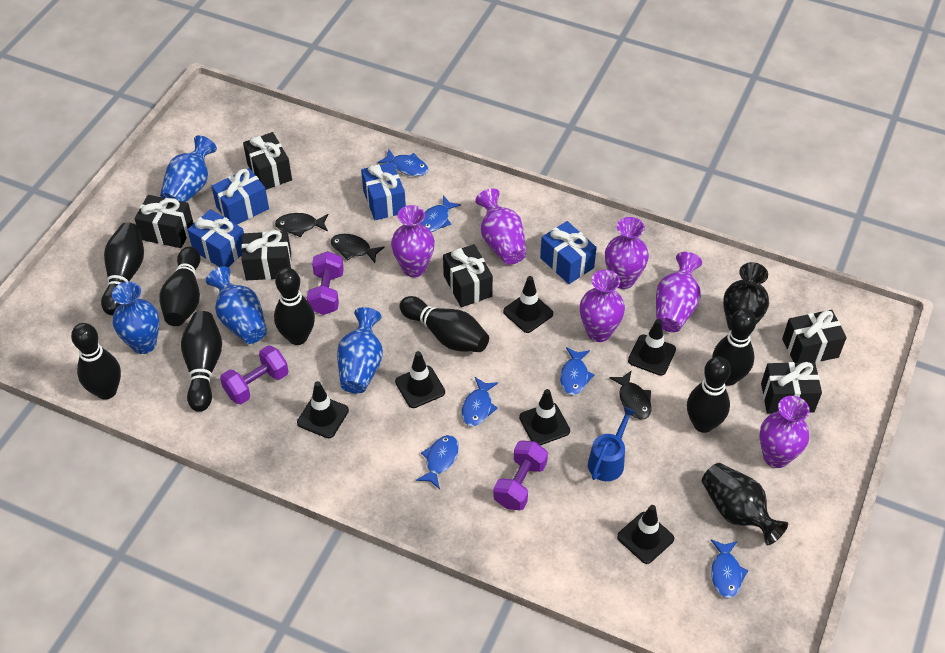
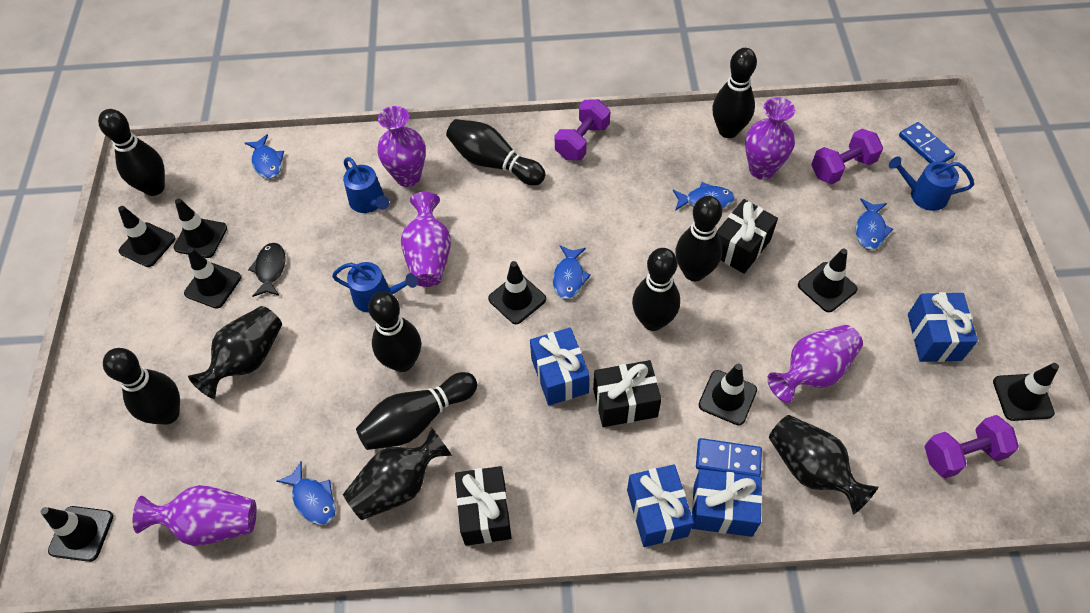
black fish: 3 -> 1
black gift: 6 -> 3
black traffic cone: 6 -> 8
black vase: 2 -> 3
blue domino: 0 -> 2
blue fish: 6 -> 5
blue vase: 4 -> 0
blue watering can: 1 -> 3
purple vase: 6 -> 5

